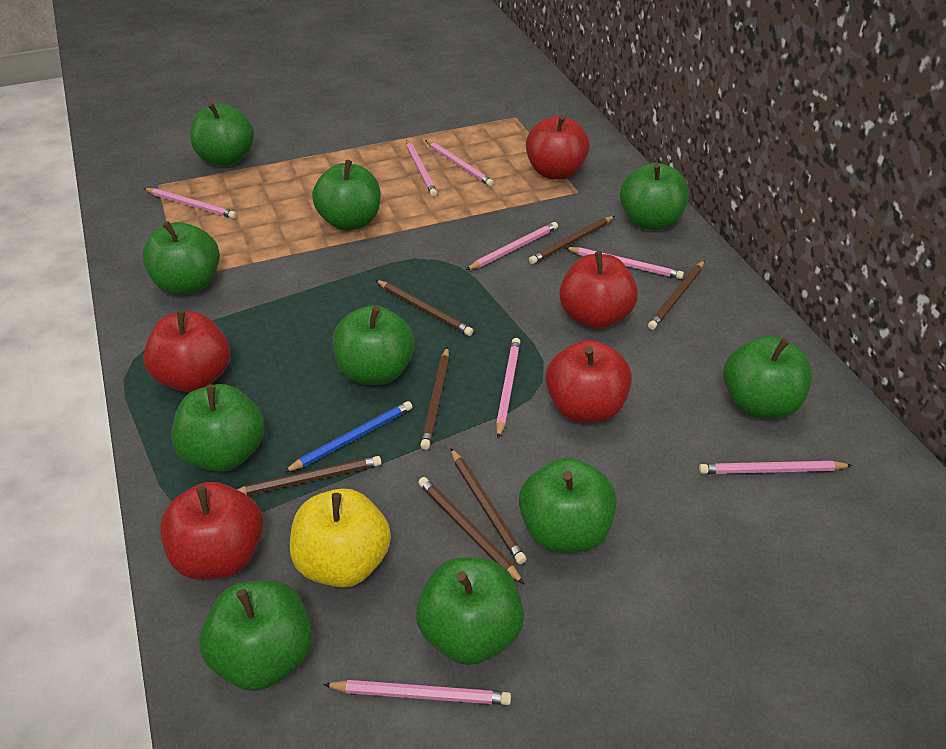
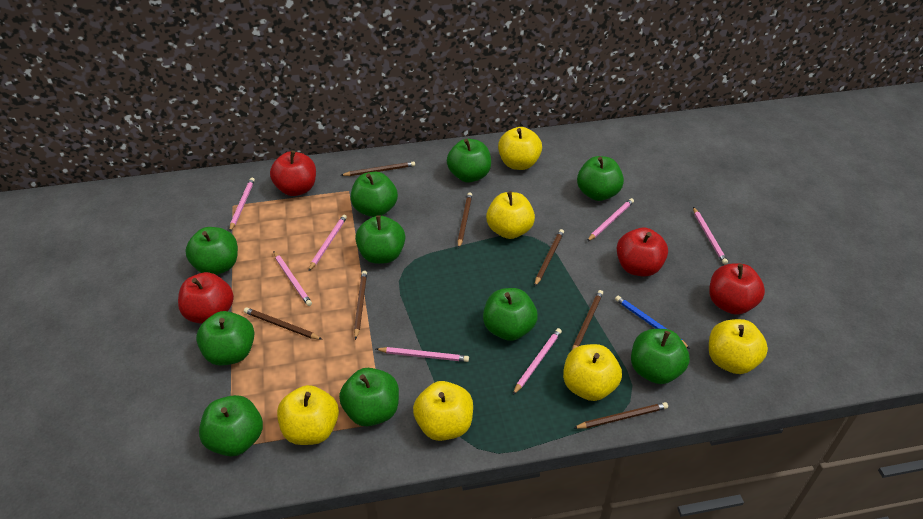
pink pencil: 8 -> 7
red apple: 5 -> 4
yellow apple: 1 -> 6

